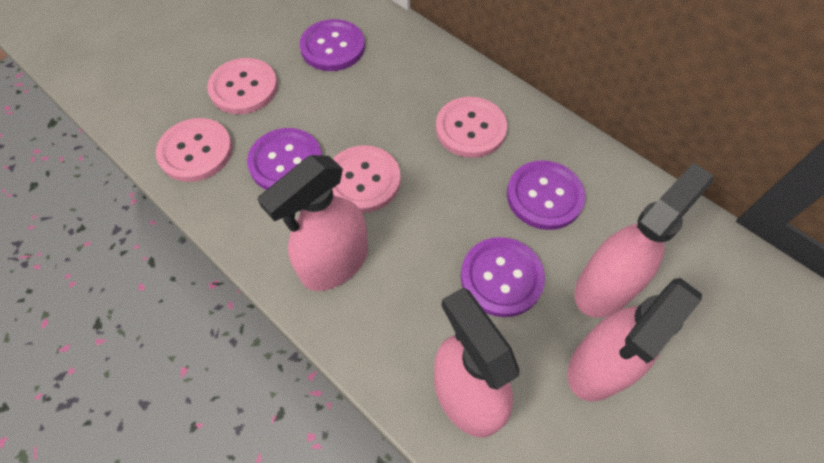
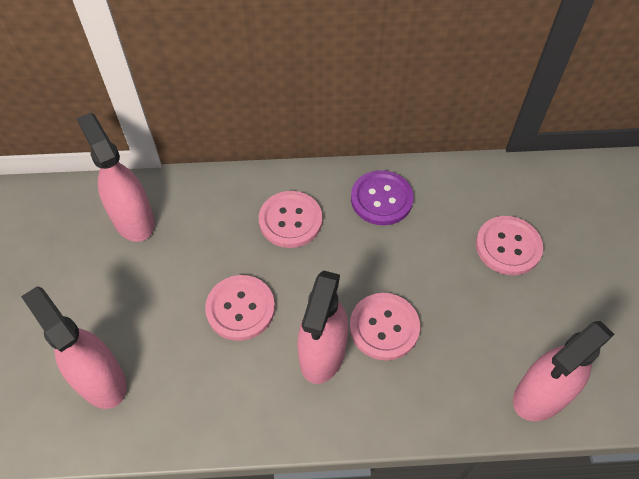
purple button: 4 -> 1

